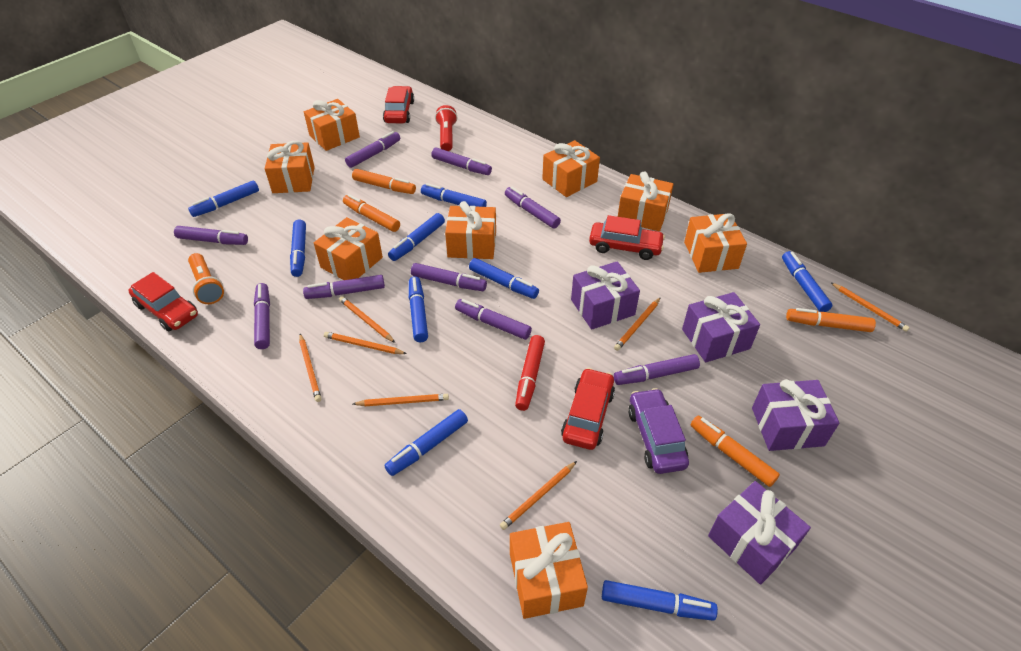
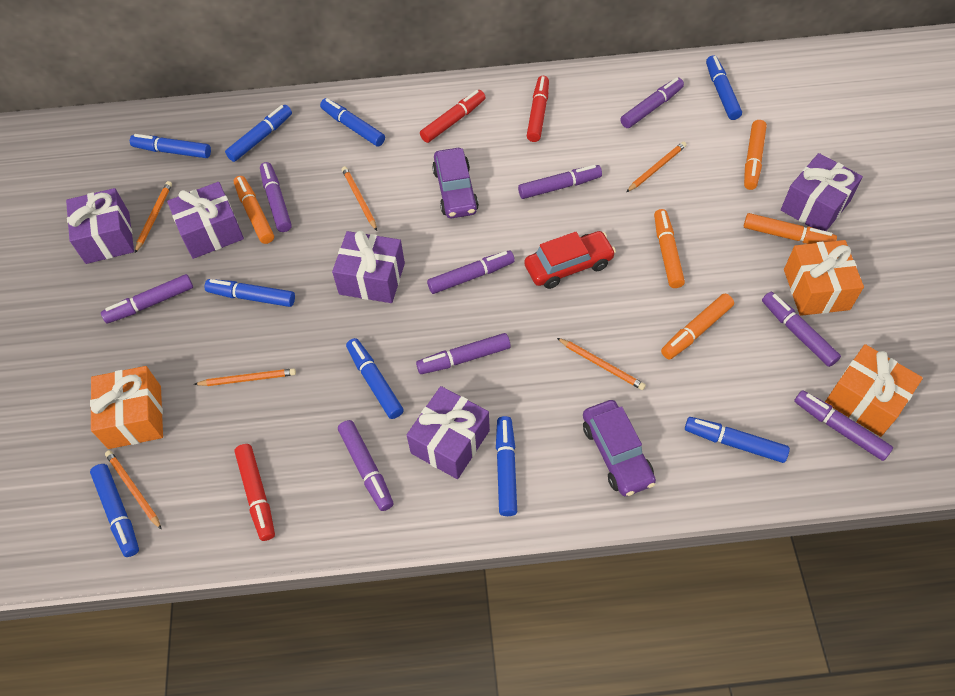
orange flashlight: 1 -> 0
orange gift: 8 -> 3
orange marker: 4 -> 5
orange pencil: 7 -> 6
purple car: 1 -> 2
purple gift: 4 -> 5
red car: 4 -> 1
red flashlight: 1 -> 0
red marker: 1 -> 3

